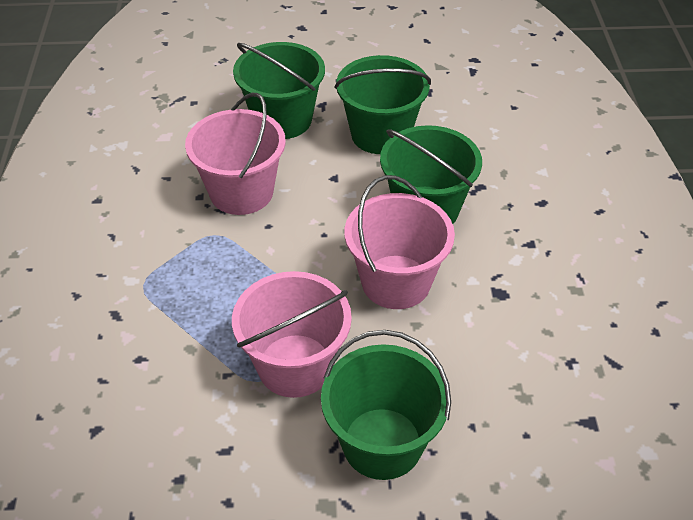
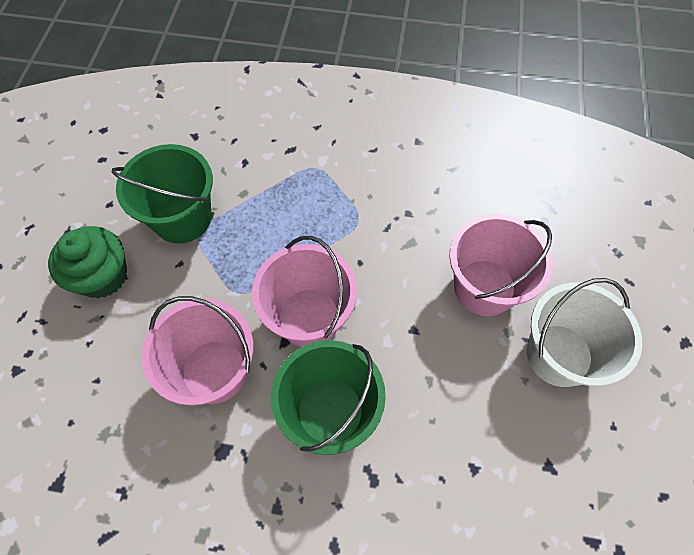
green bucket: 4 -> 2
green cupcake: 0 -> 1
white bucket: 0 -> 1

